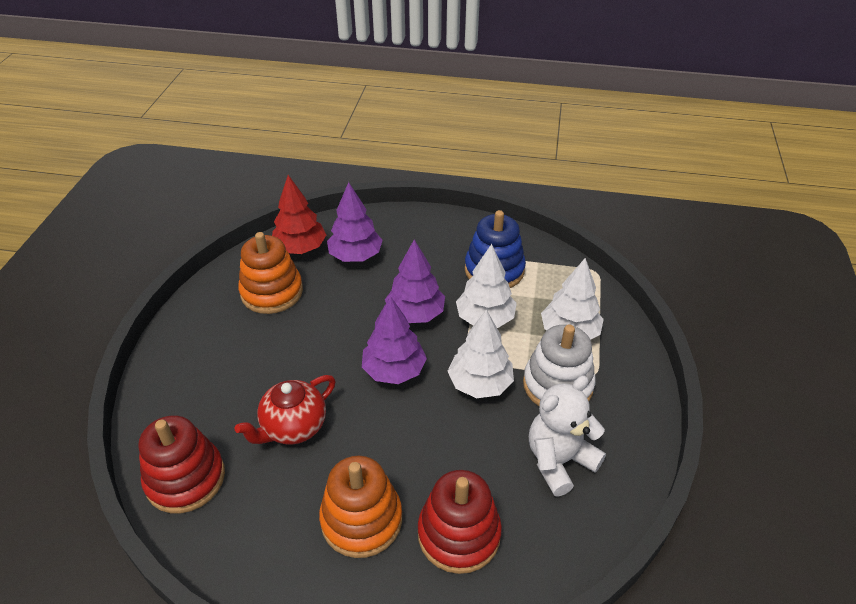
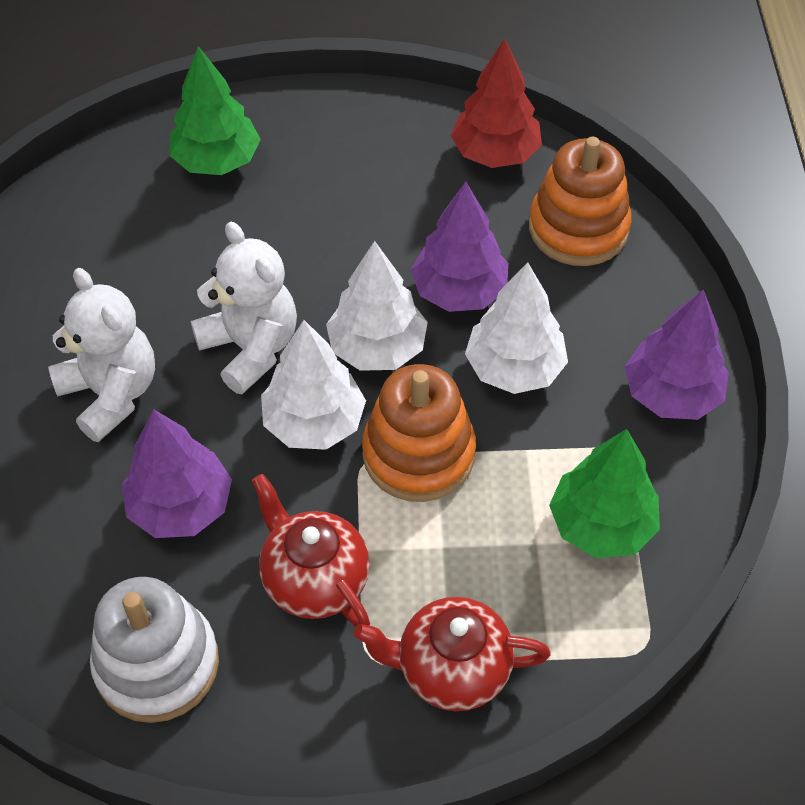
blue stacking toy: 1 -> 0
green tree: 0 -> 2
red stacking toy: 2 -> 0
red teapot: 1 -> 2
white teddy bear: 1 -> 2

